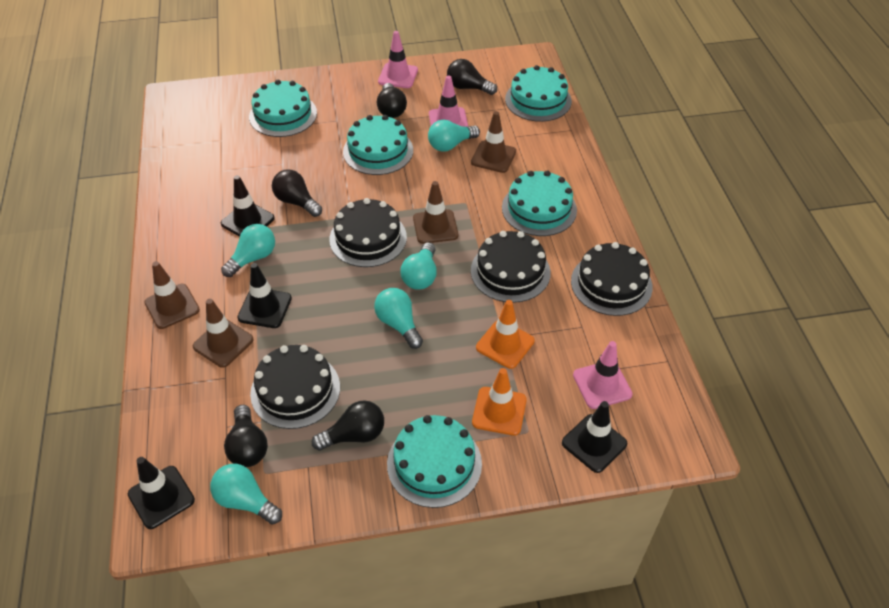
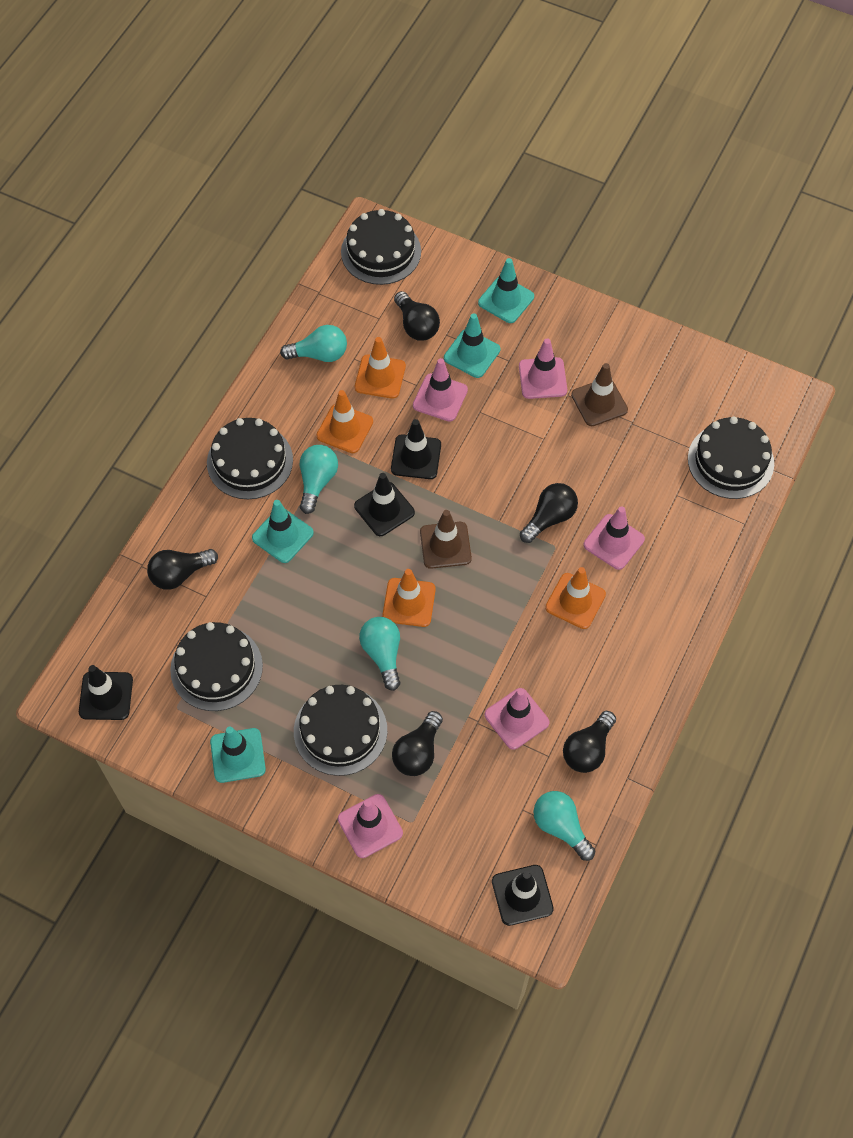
black cake: 4 -> 5
brown traffic cone: 4 -> 2
orange traffic cone: 2 -> 4
pink traffic cone: 3 -> 5
turquoise cake: 5 -> 0
turquoise light bulb: 5 -> 4
turquoise traffic cone: 0 -> 4

